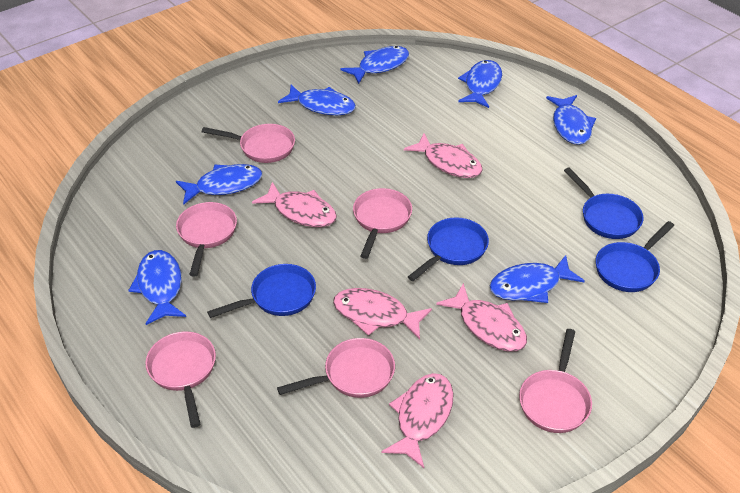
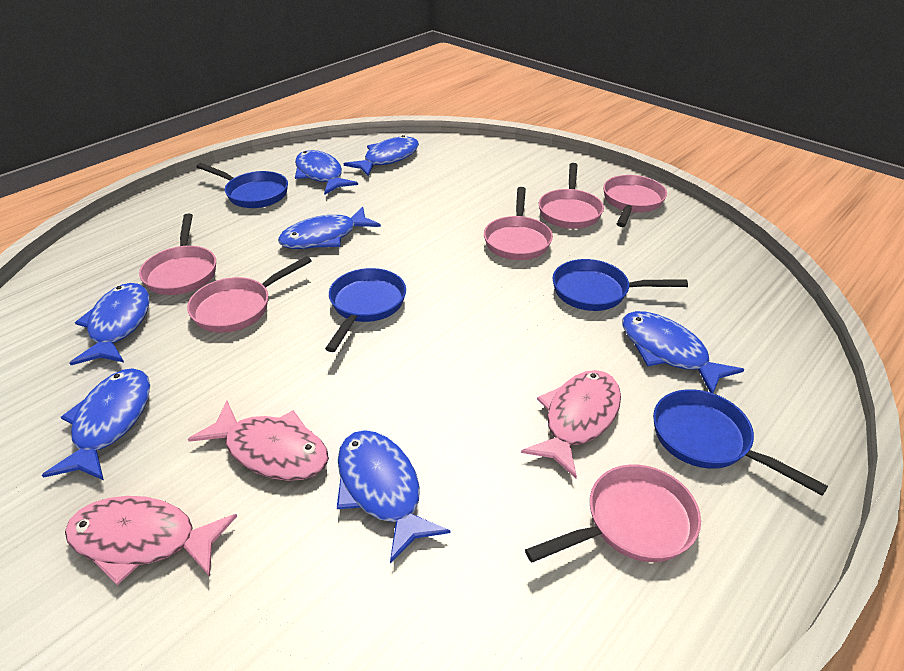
pink fish: 5 -> 3

